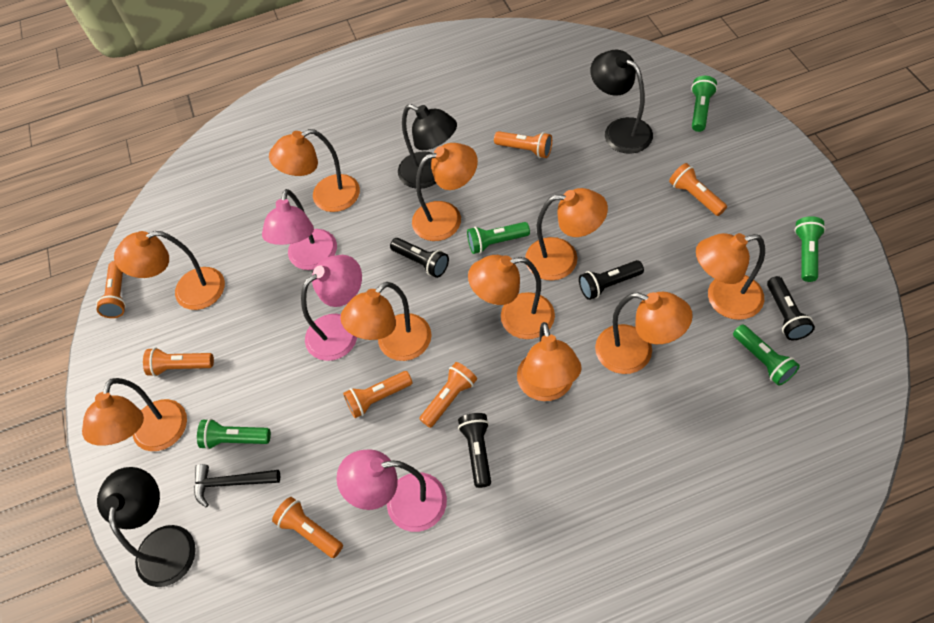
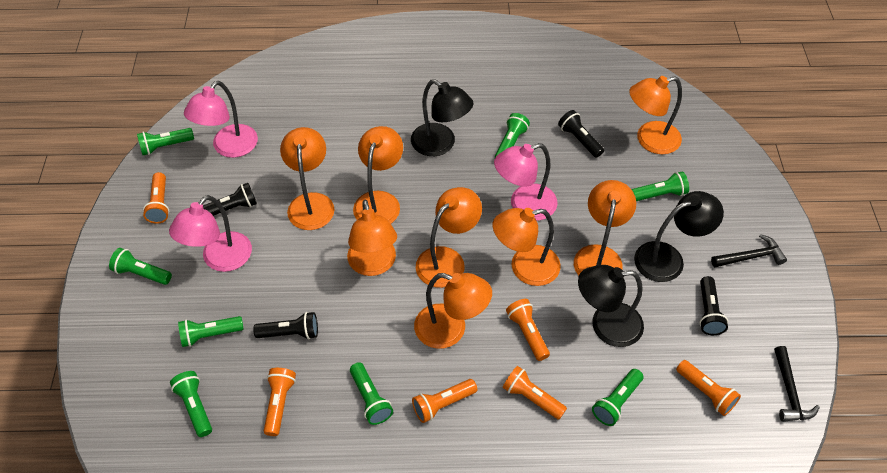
black hammer: 1 -> 2
green flashlight: 5 -> 8
orange flashlight: 7 -> 6
orange lamp: 10 -> 8

